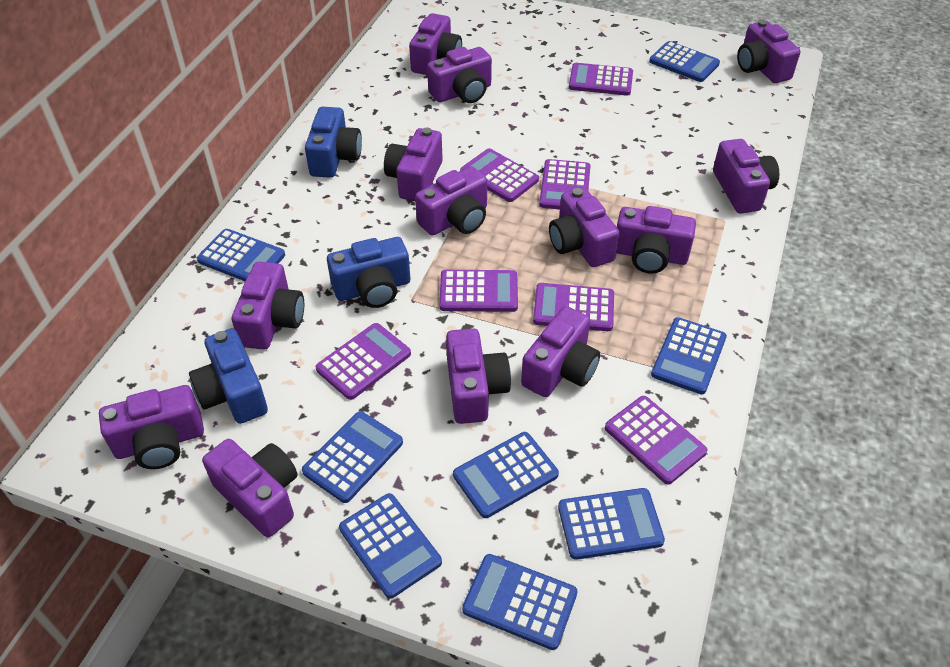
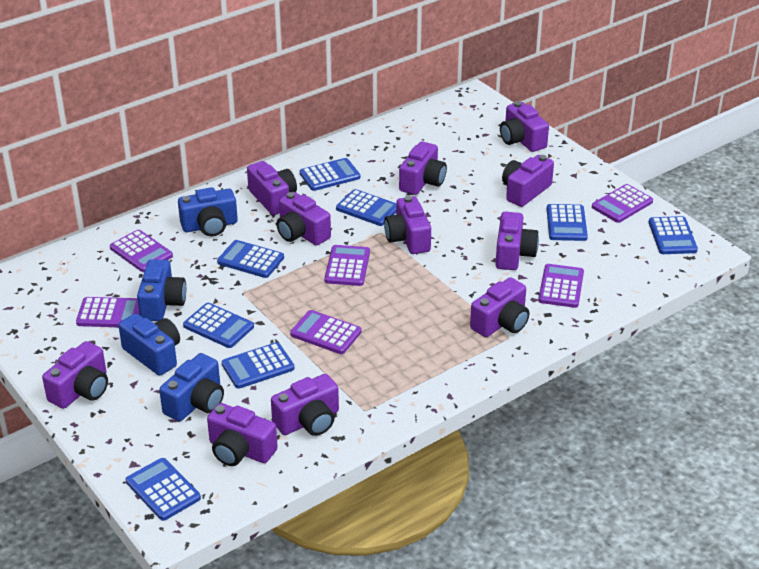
blue camera: 3 -> 4
purple calculator: 7 -> 6
purple camera: 13 -> 11

